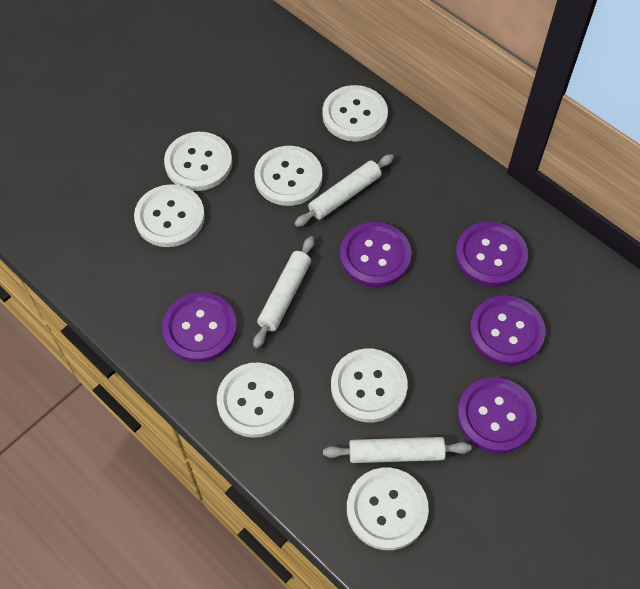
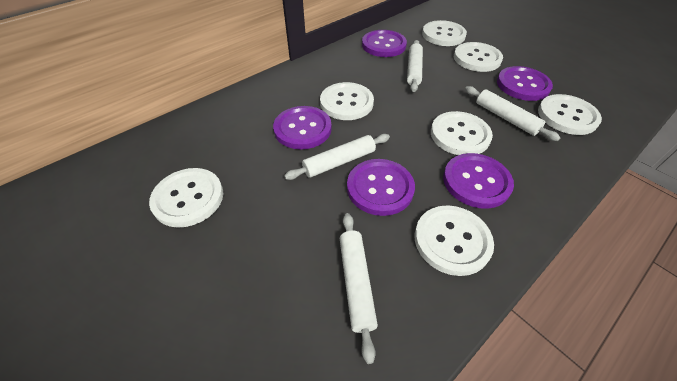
white rolling pin: 3 -> 4

